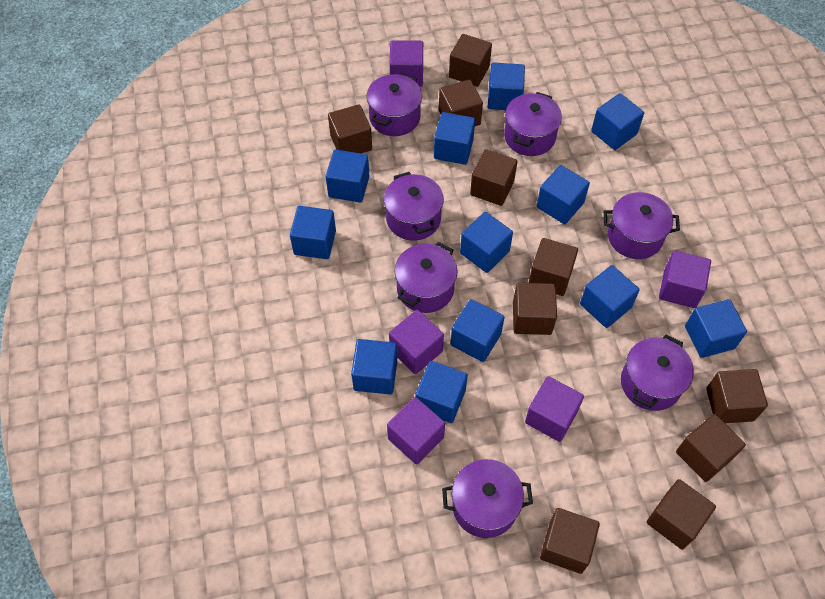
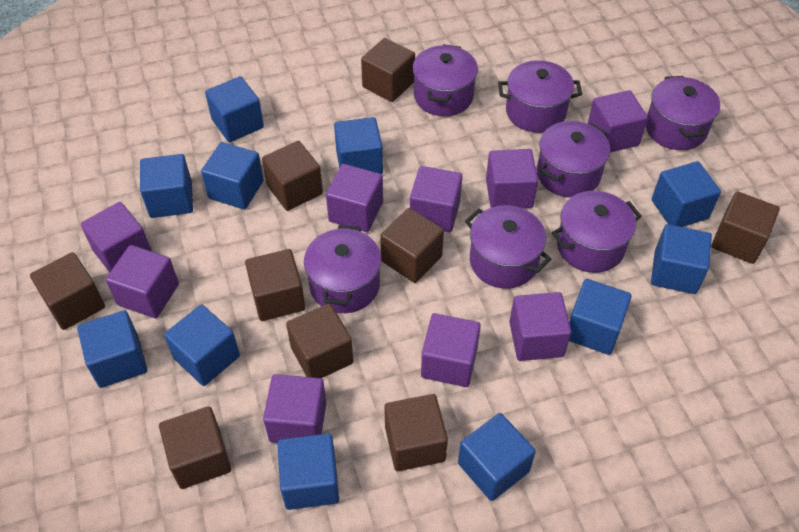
blue cube: 12 -> 11
brown cube: 10 -> 9
purple cube: 5 -> 9

